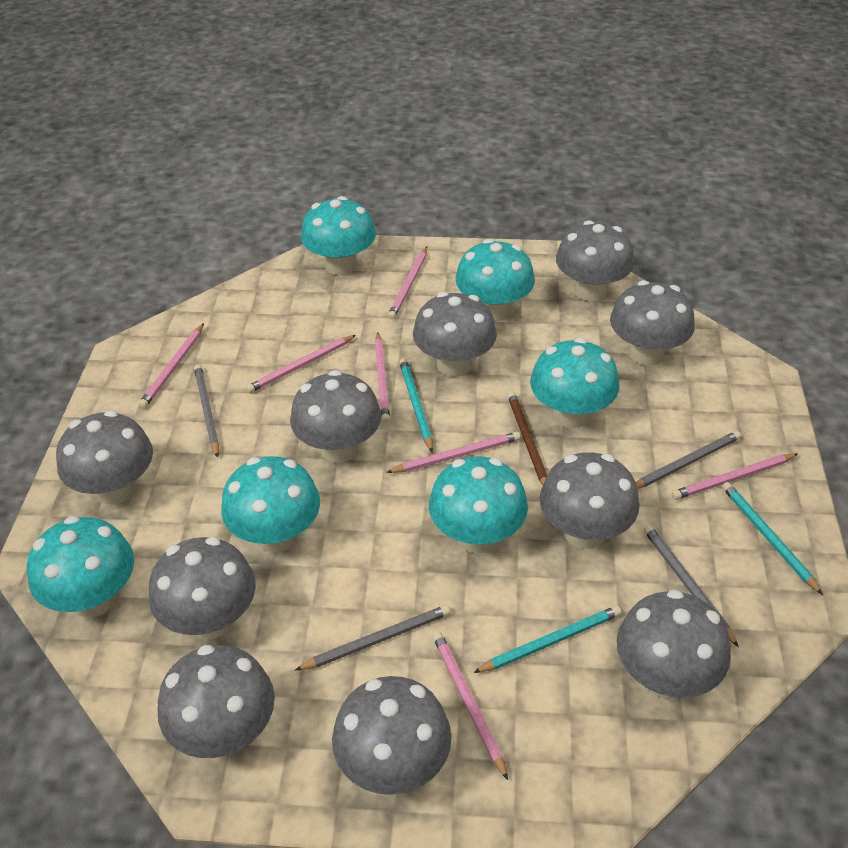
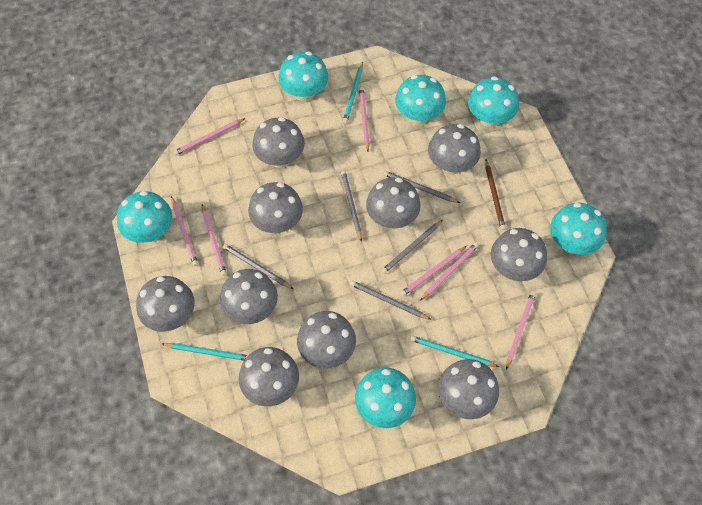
grey pencil: 4 -> 5

